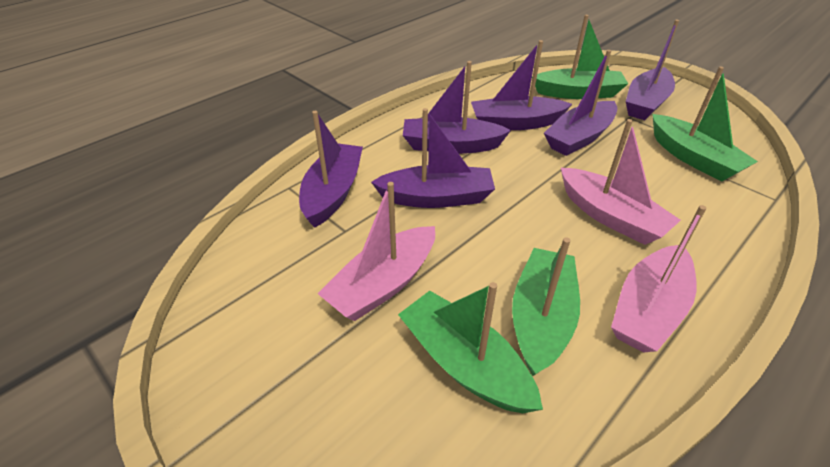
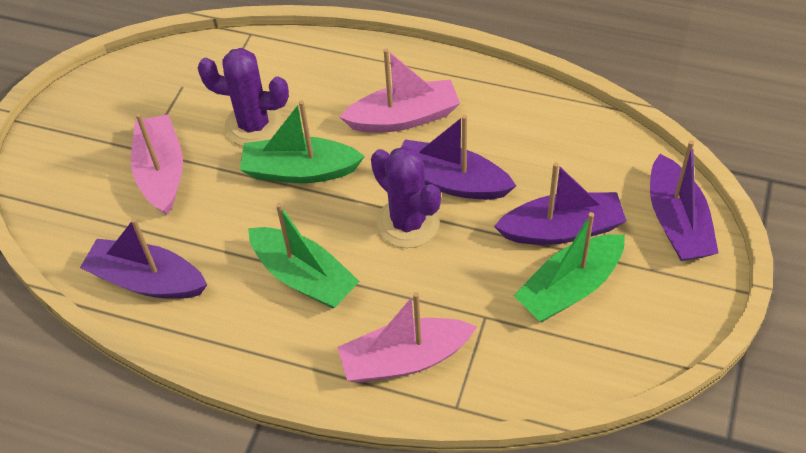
green boat: 4 -> 3
purple boat: 6 -> 4
purple cactus: 0 -> 2

